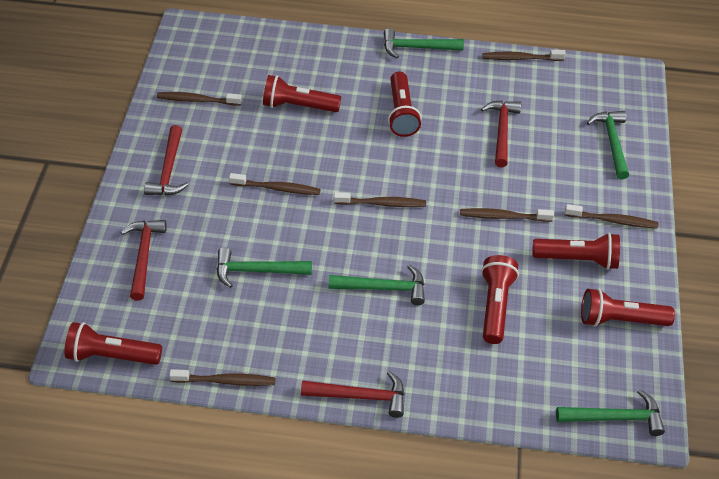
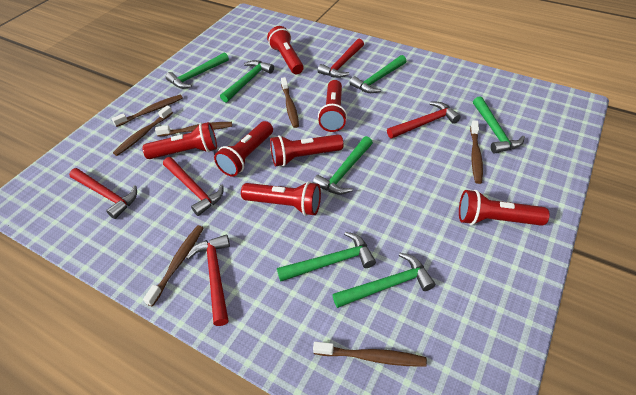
green hammer: 5 -> 7
red flashlight: 6 -> 7
red hammer: 4 -> 5

